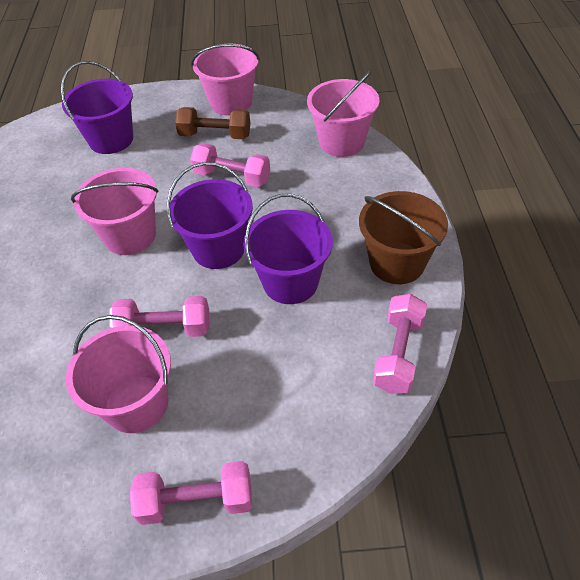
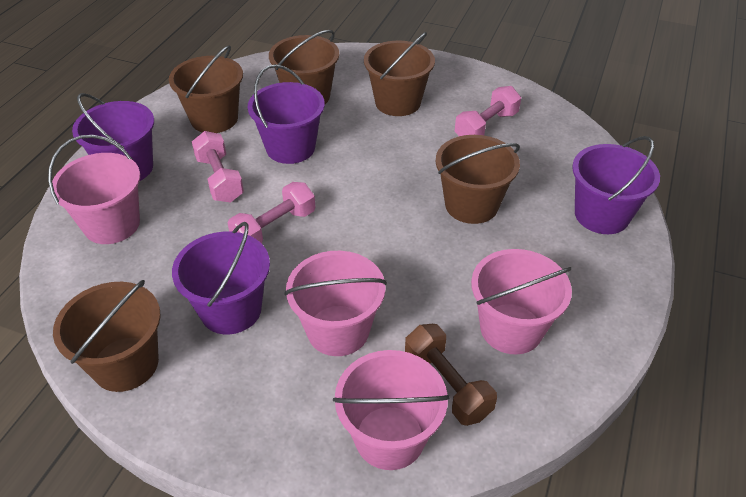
brown bucket: 1 -> 5
pink dumbbell: 4 -> 3
purple bucket: 3 -> 4

